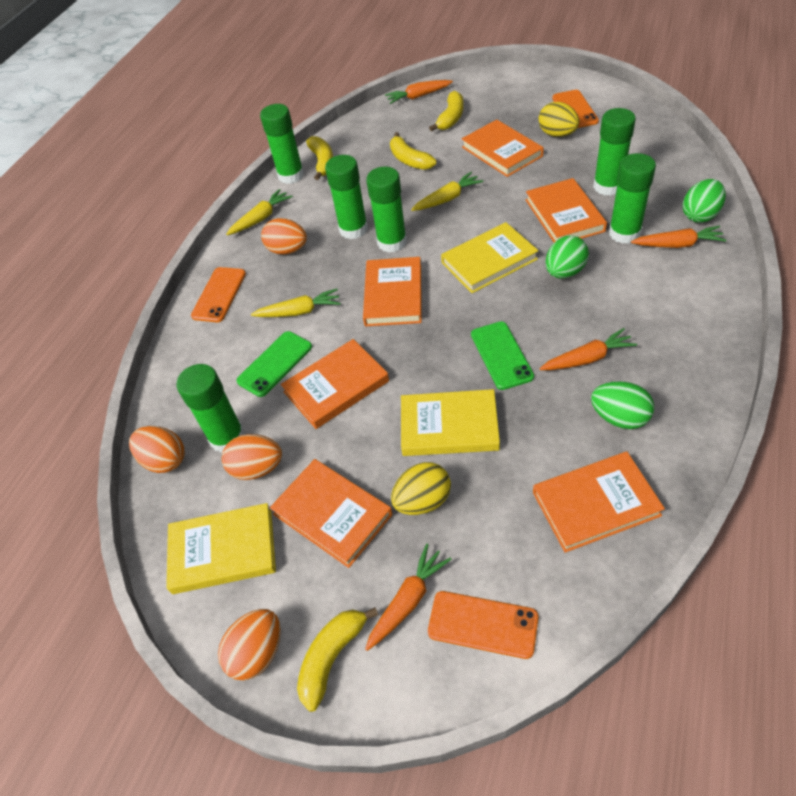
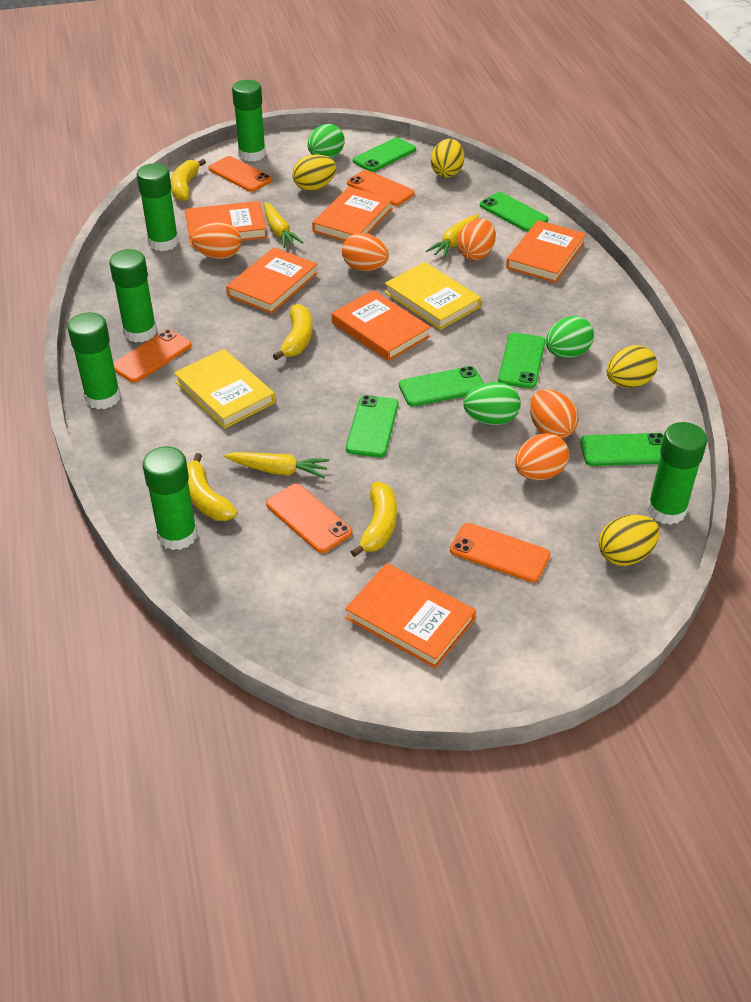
green phone: 2 -> 6
orange carrot: 4 -> 0
orange egg: 4 -> 5
orange phone: 3 -> 5
yellow book: 3 -> 2
yellow egg: 2 -> 4

